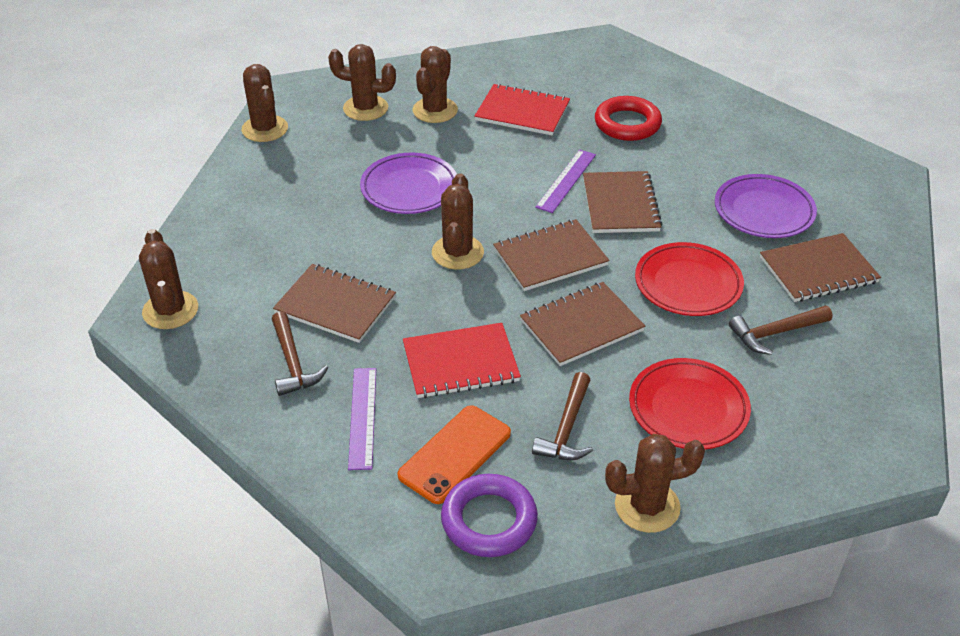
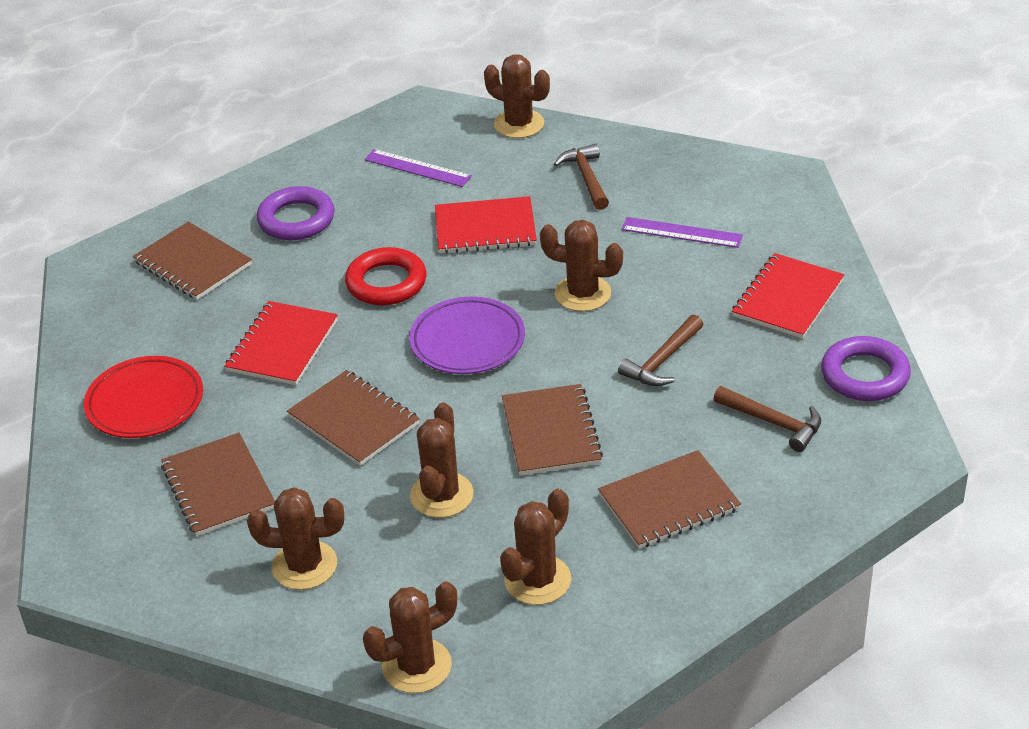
orange phone: 1 -> 0
purple plate: 2 -> 1
purple ring: 1 -> 2
red notebook: 2 -> 3
red plate: 2 -> 1

